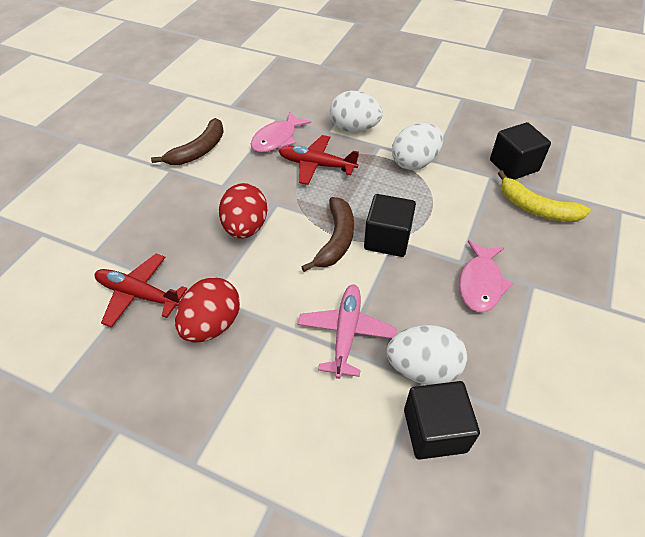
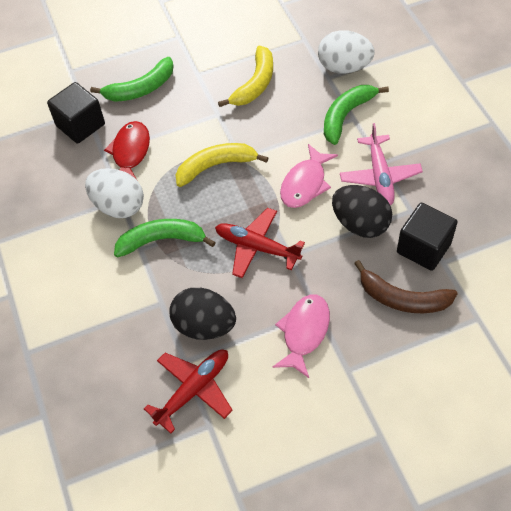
black cube: 3 -> 2
black egg: 0 -> 2
brown banana: 2 -> 1
green banana: 0 -> 3
red egg: 2 -> 0
red fish: 0 -> 1
white egg: 3 -> 2
yellow banana: 1 -> 2

